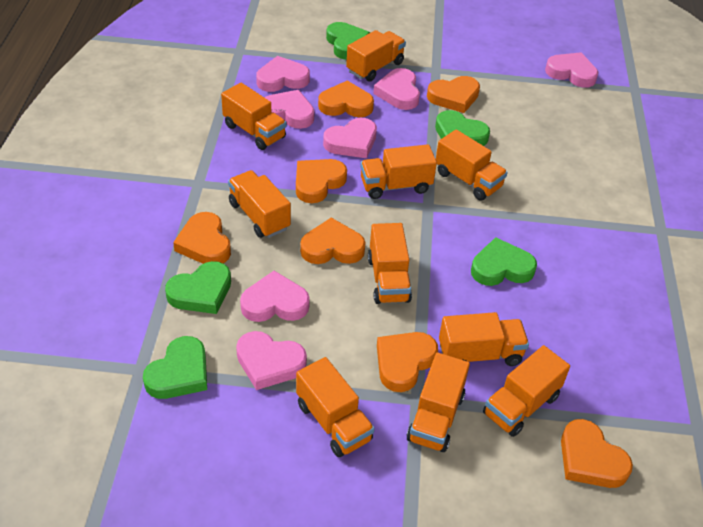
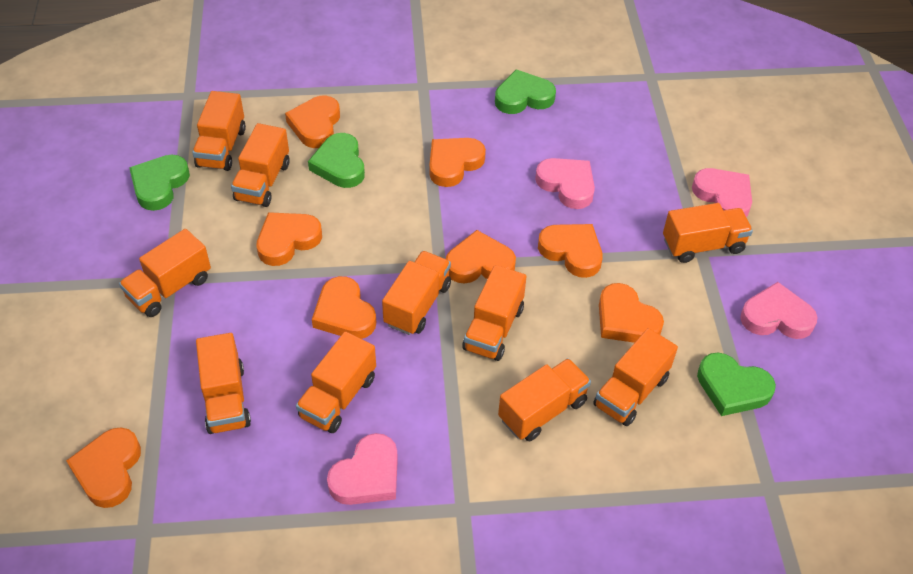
green heart: 5 -> 4
orange heart: 7 -> 8
pink heart: 7 -> 4

